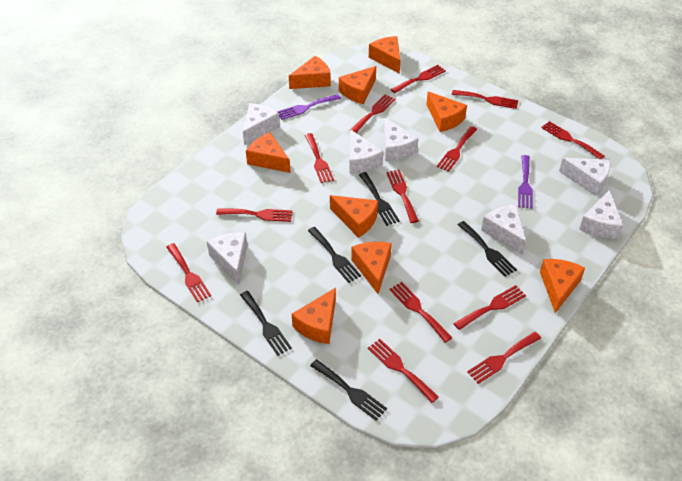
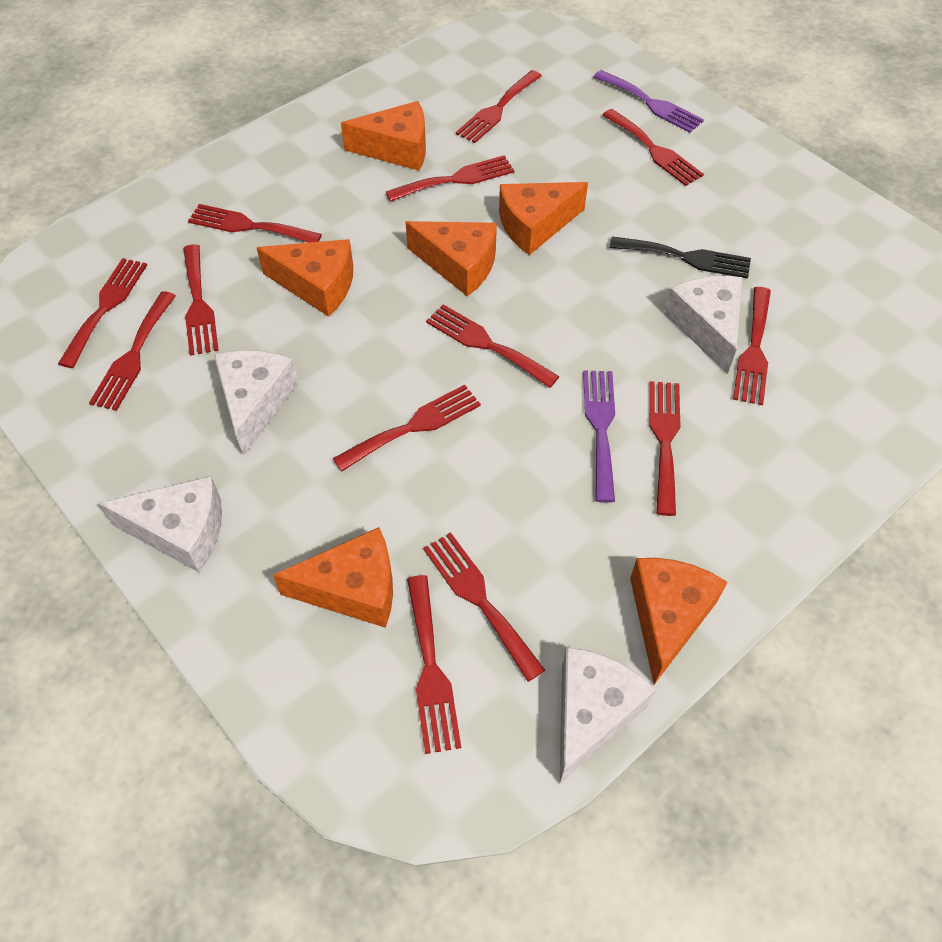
black fork: 5 -> 1
orange cheese: 9 -> 6
white cheese: 7 -> 4

